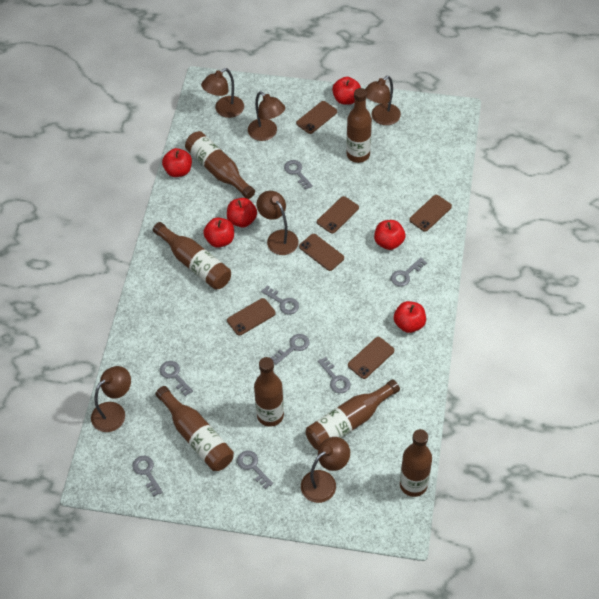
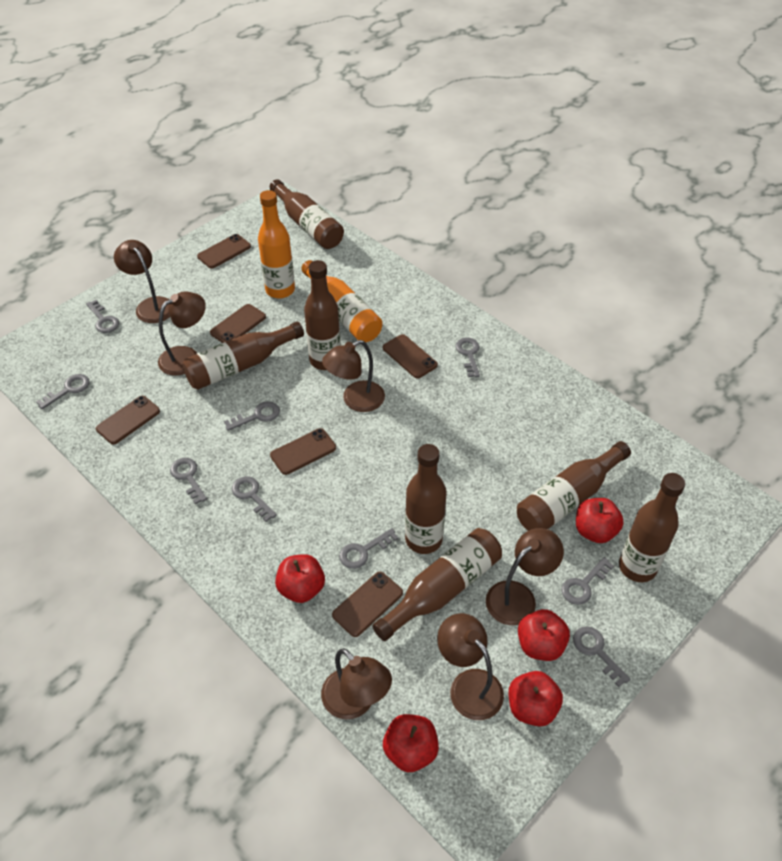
grey key: 8 -> 9
orange bottle: 0 -> 2
red apple: 6 -> 5

